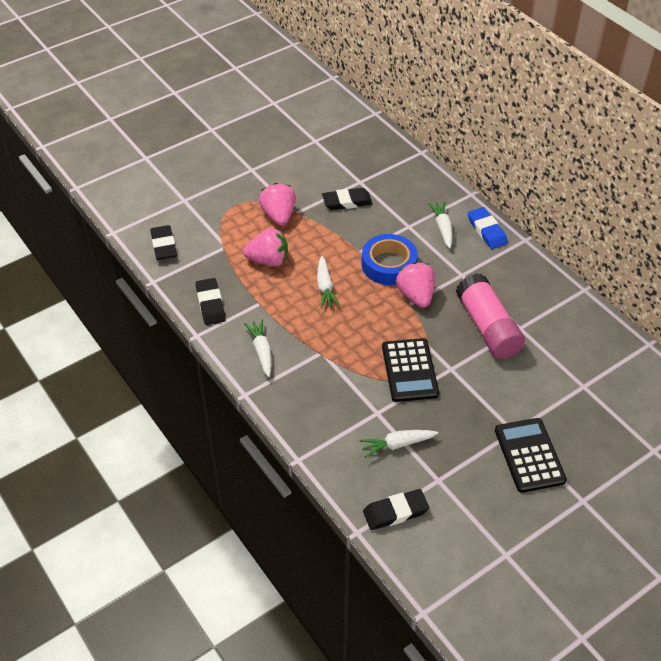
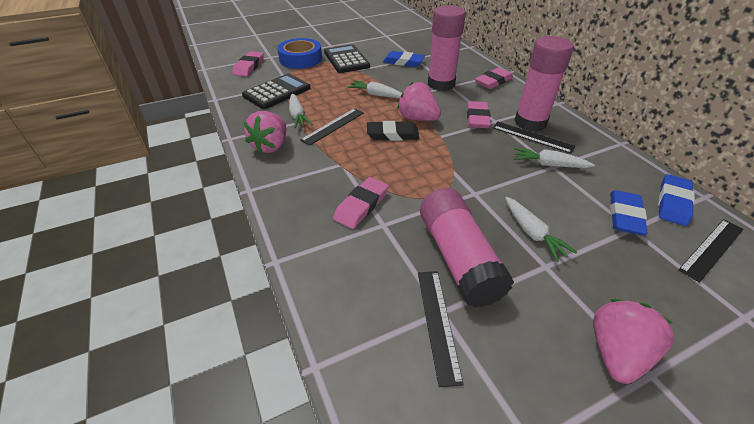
black eraser: 4 -> 1
black ruler: 0 -> 4
blue eraser: 1 -> 3
pink eraser: 0 -> 4
pink glue stick: 1 -> 3

